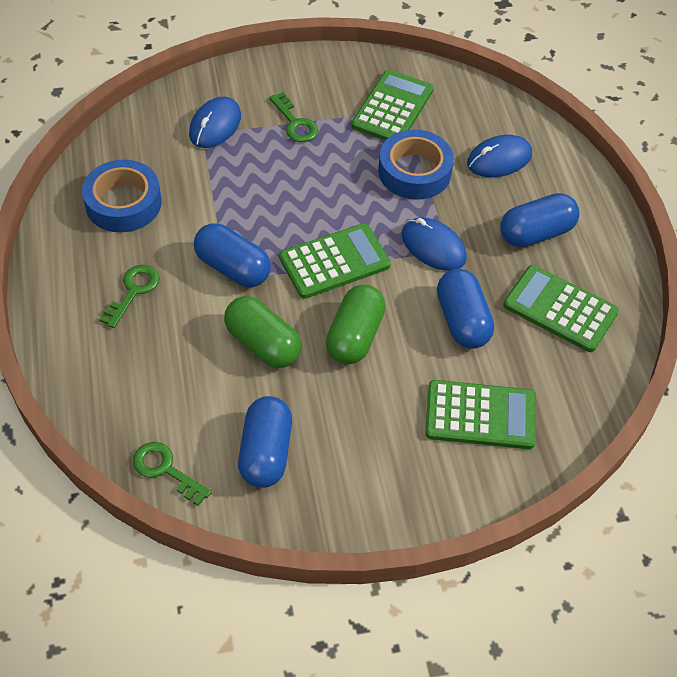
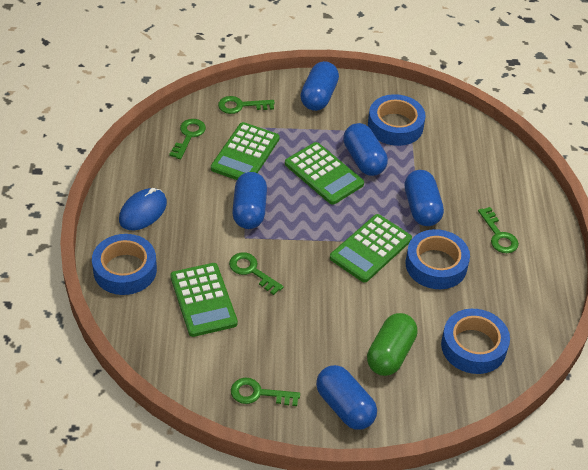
blue capsule: 4 -> 5
blue mouse: 3 -> 1
blue tape: 2 -> 4
green capsule: 2 -> 1
green key: 3 -> 5

